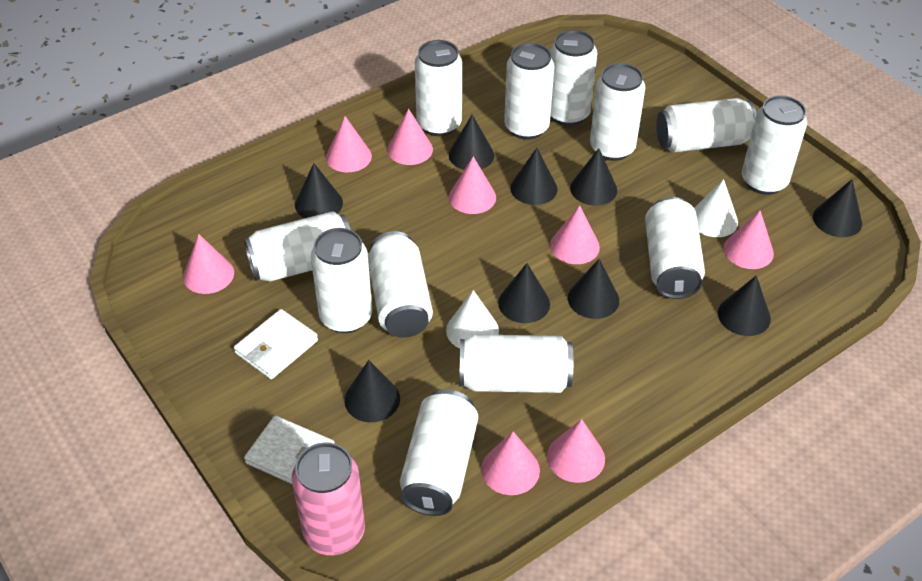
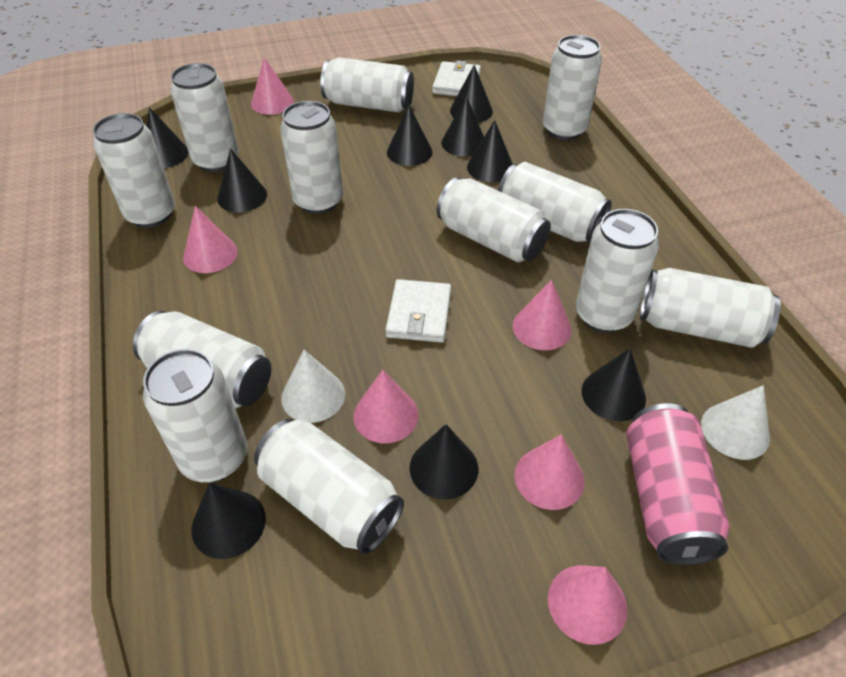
pink cone: 8 -> 6

